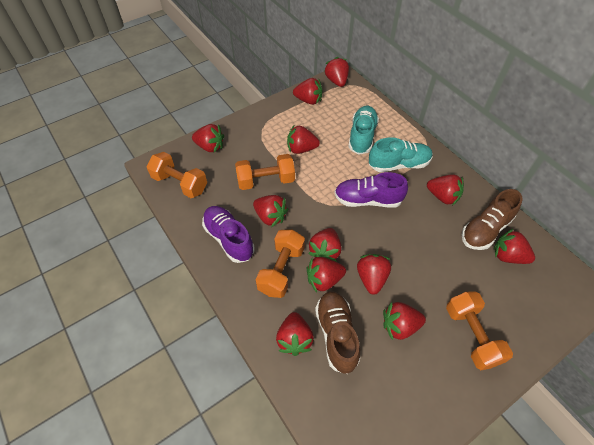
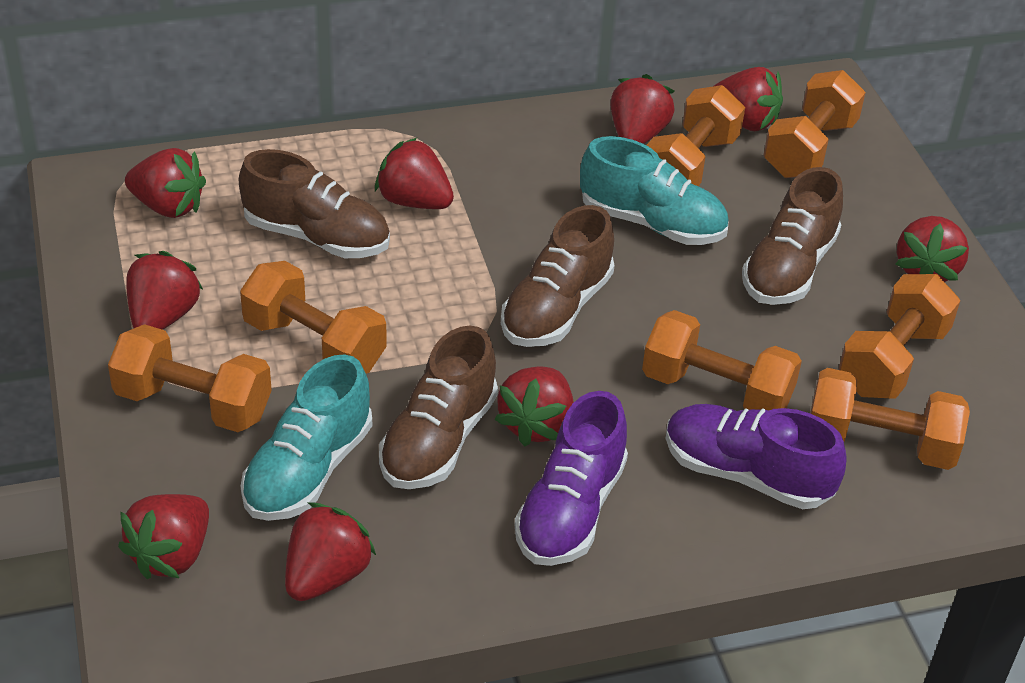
brown shoe: 2 -> 4
orange dumbbell: 4 -> 7
red strawberry: 12 -> 9

